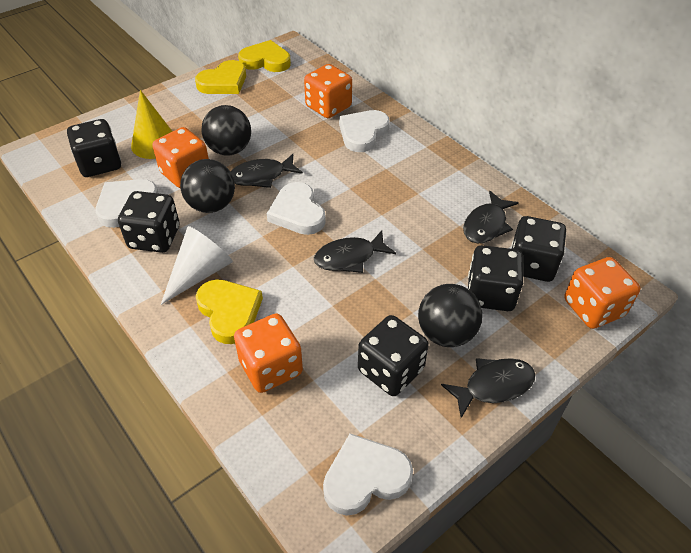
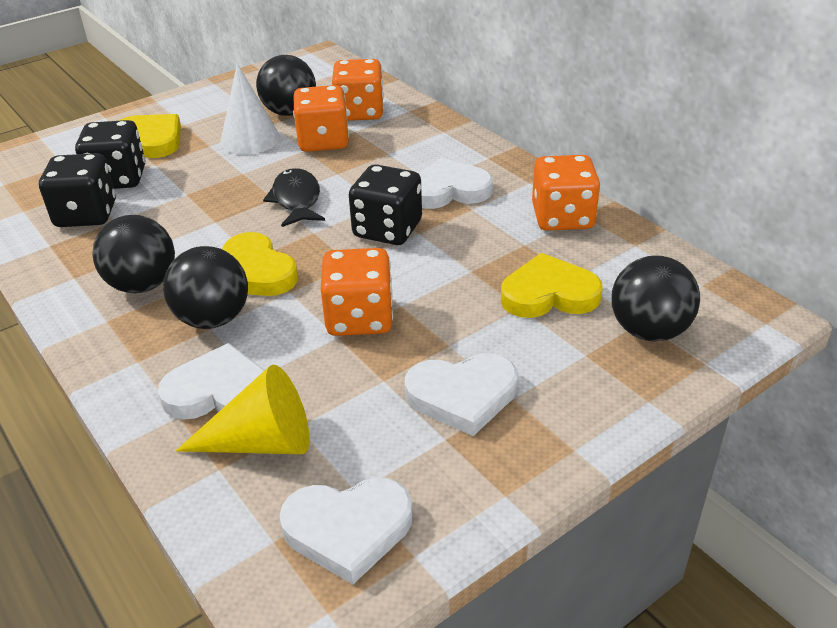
black ball: 3 -> 4
black dice: 5 -> 3
black fish: 4 -> 1

